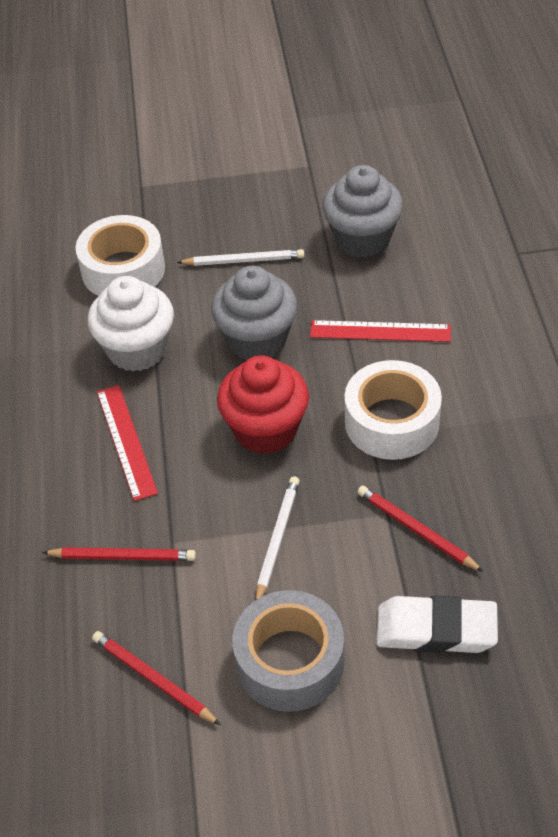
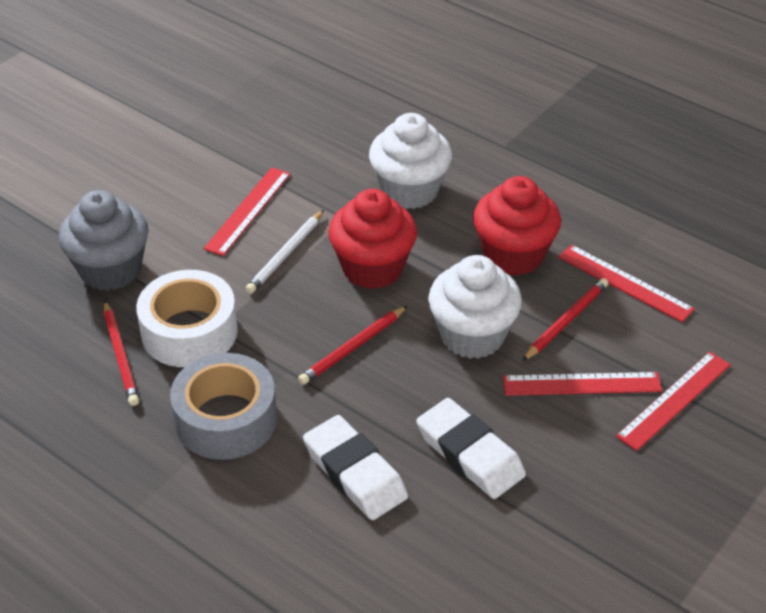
grey cupcake: 2 -> 1
red cupcake: 1 -> 2
red ruler: 2 -> 4
white cupcake: 1 -> 2
white eraser: 1 -> 2
white pencil: 2 -> 1
white tape: 2 -> 1

